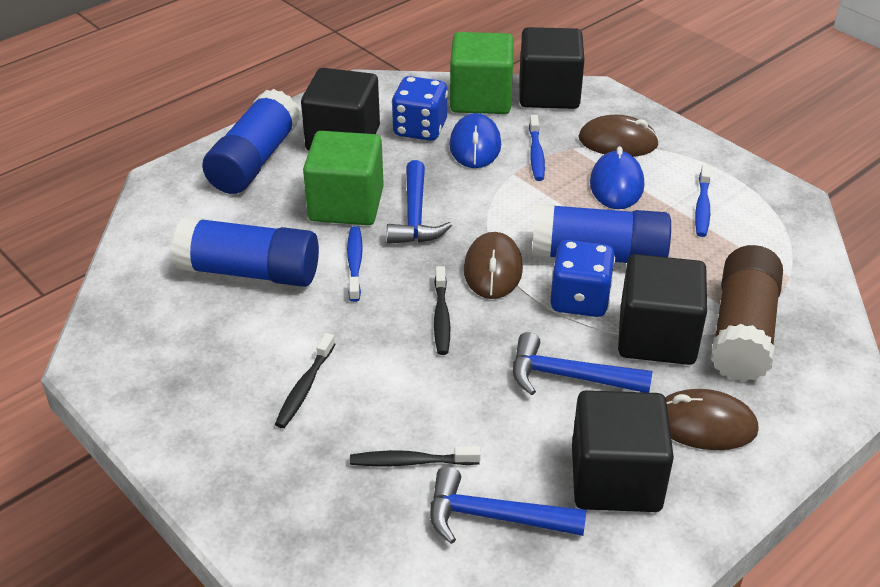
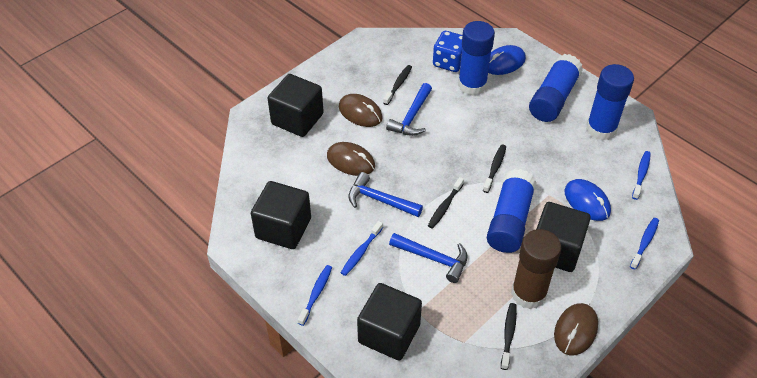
black toothbrush: 3 -> 4
blue dice: 2 -> 1
blue glue stick: 3 -> 4
blue toothbrush: 3 -> 4
green cube: 2 -> 0

